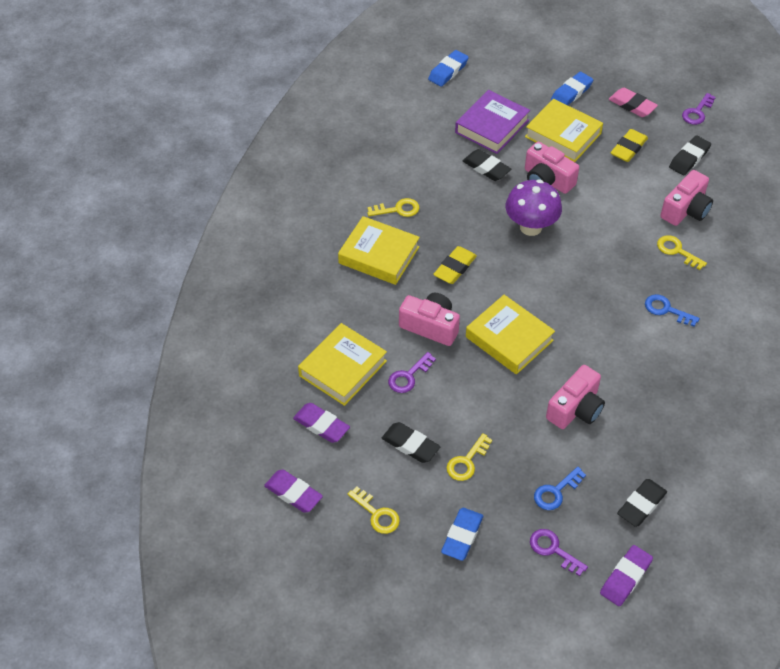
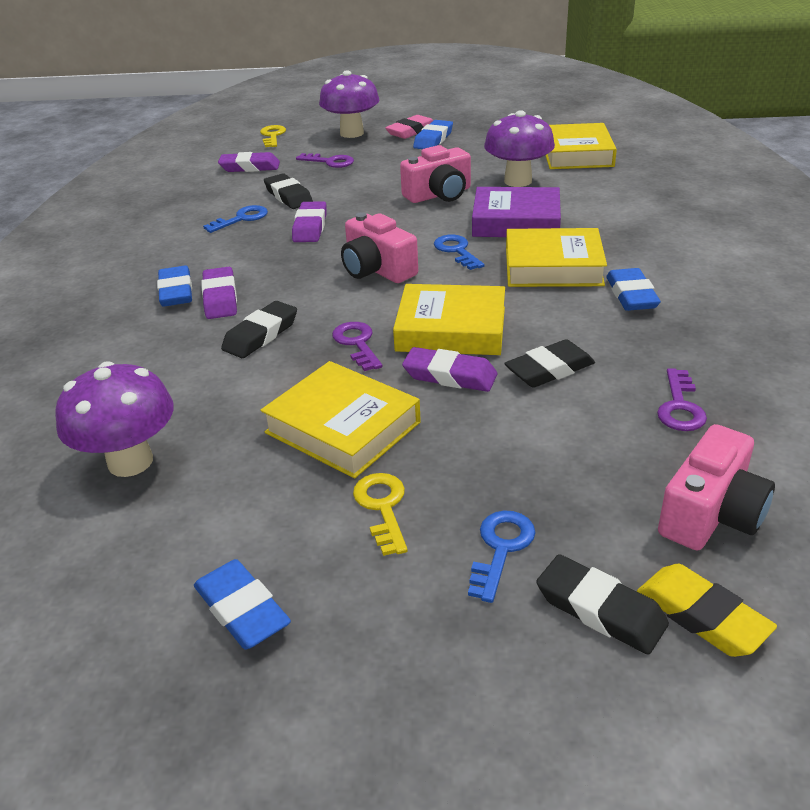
blue eraser: 3 -> 4
blue key: 2 -> 3
pink camera: 4 -> 3
purple eraser: 3 -> 4
purple mushroom: 1 -> 3
yellow eraser: 2 -> 1
yellow key: 4 -> 2

